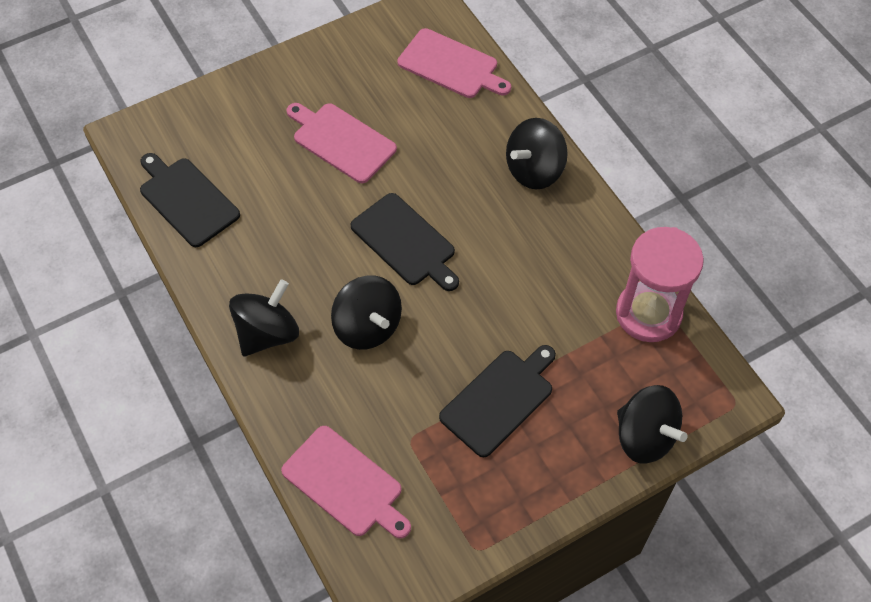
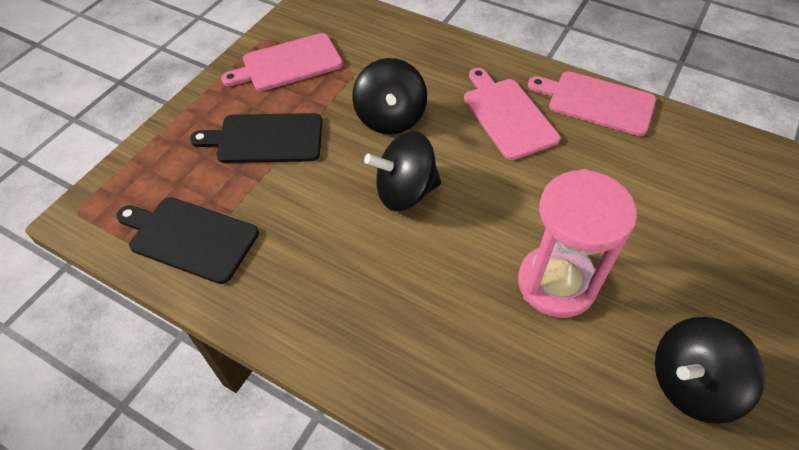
black cutting board: 3 -> 2
black spinning top: 4 -> 3

